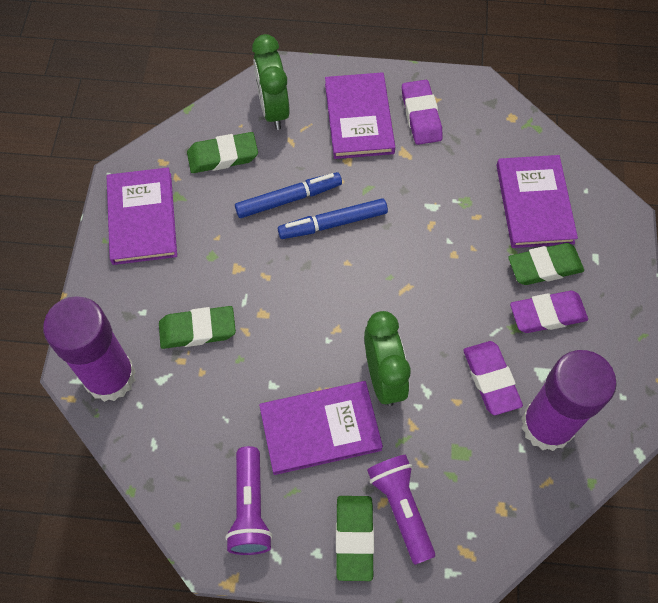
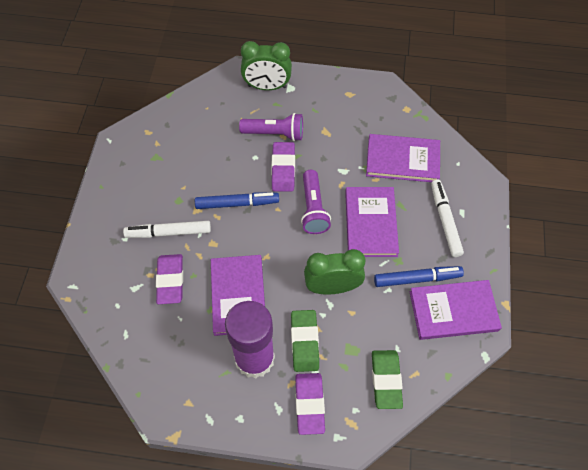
green eraser: 4 -> 2
purple glue stick: 2 -> 1
white marker: 0 -> 2

